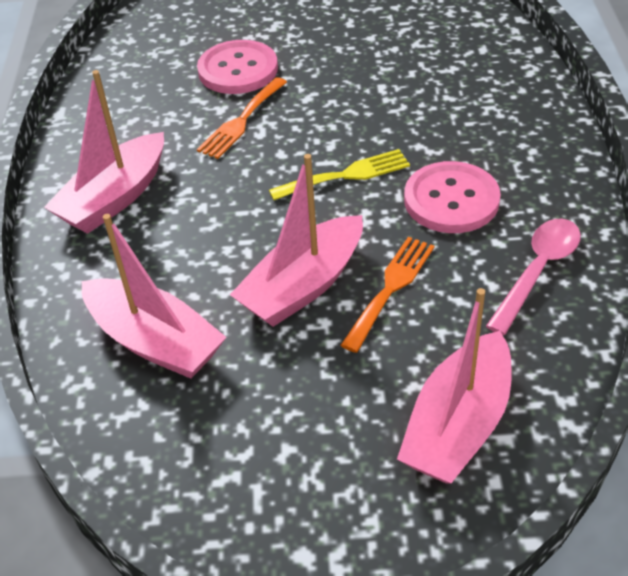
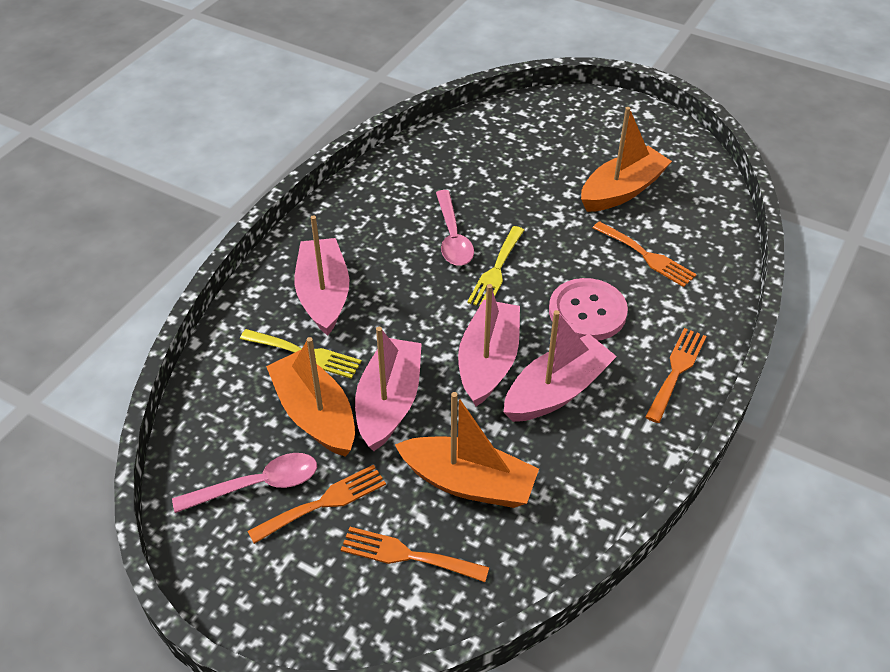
orange boat: 0 -> 3
orange fork: 2 -> 4
pink button: 2 -> 1
pink spoon: 1 -> 2
yellow fork: 1 -> 2

